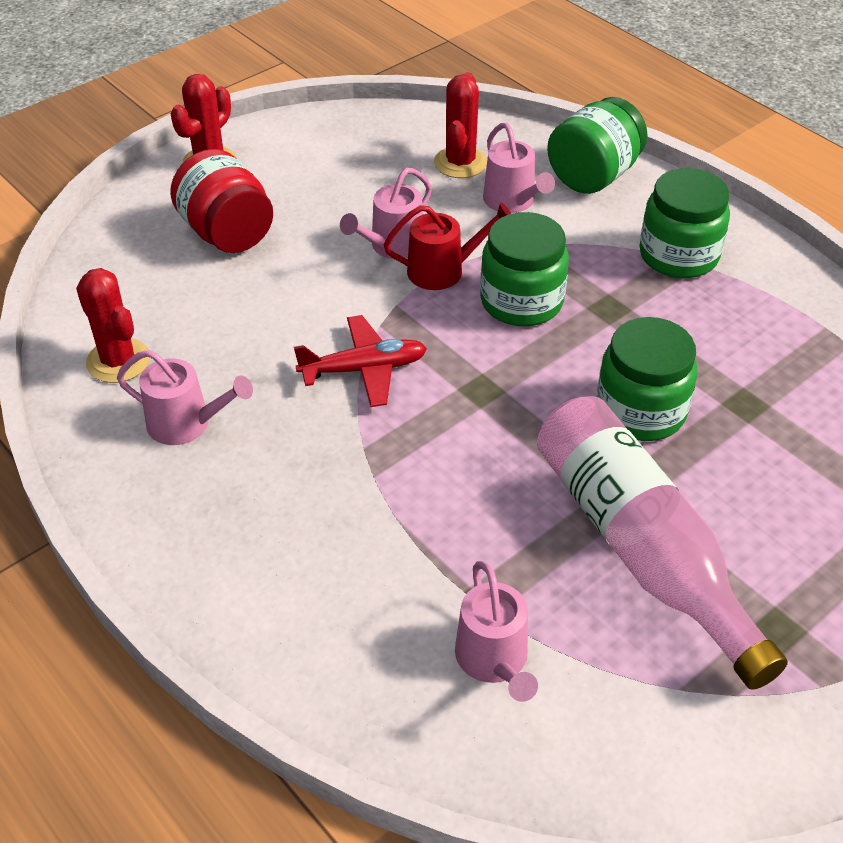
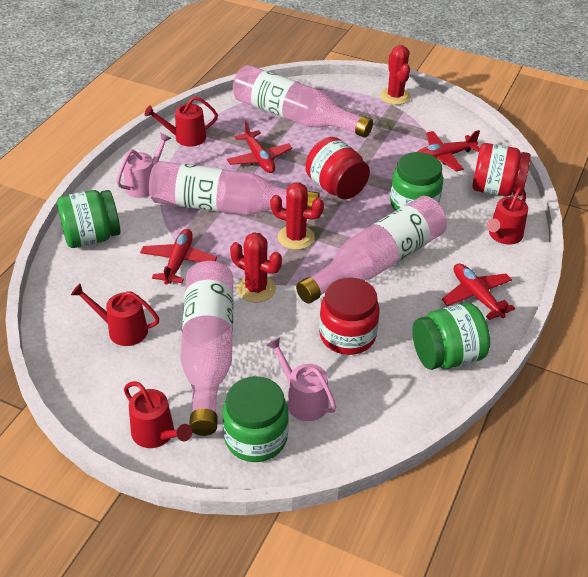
pink bottle: 1 -> 4
pink watering can: 4 -> 2
red jar: 1 -> 3
red plane: 1 -> 4
red watering can: 1 -> 4

